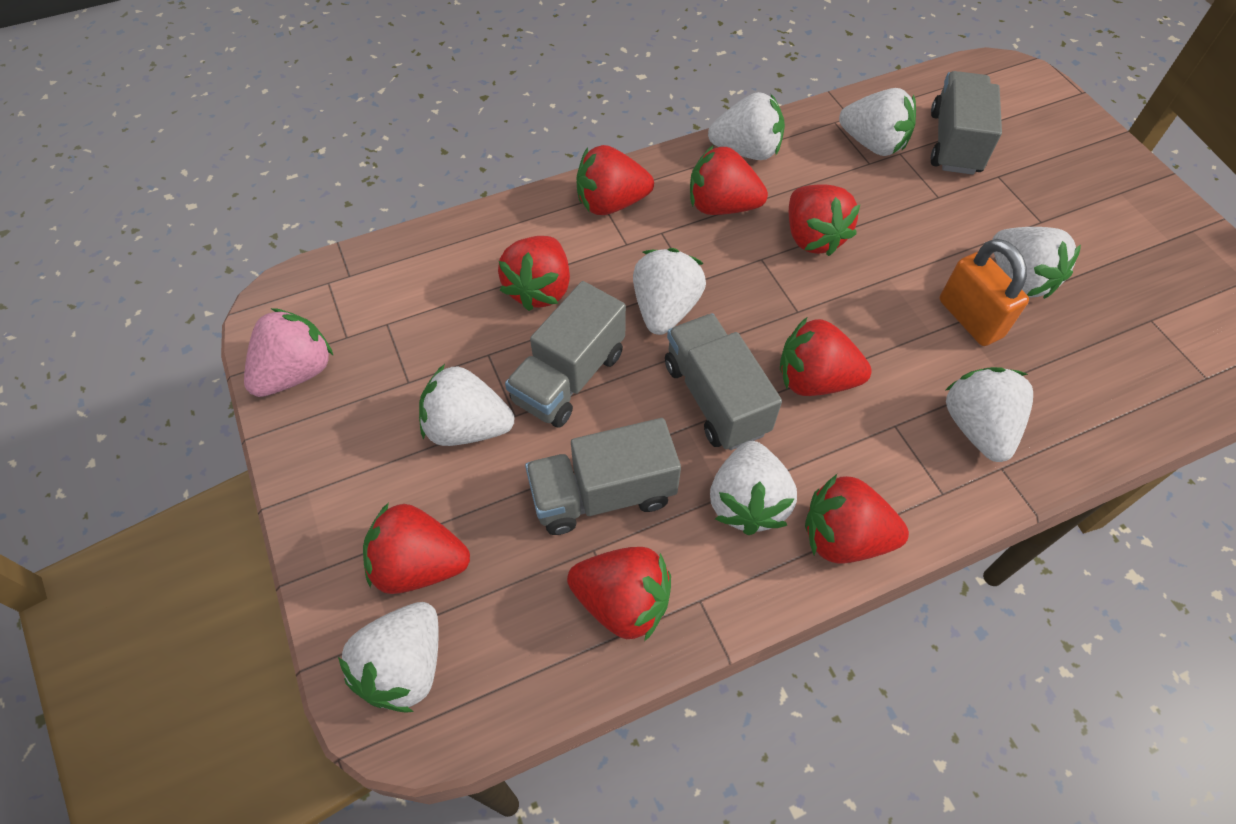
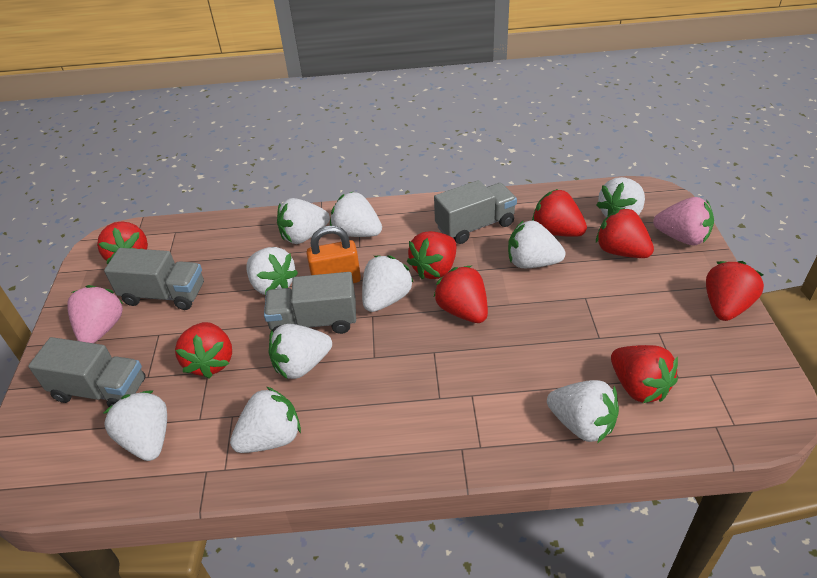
pink strawberry: 1 -> 2
white strawberry: 8 -> 10

